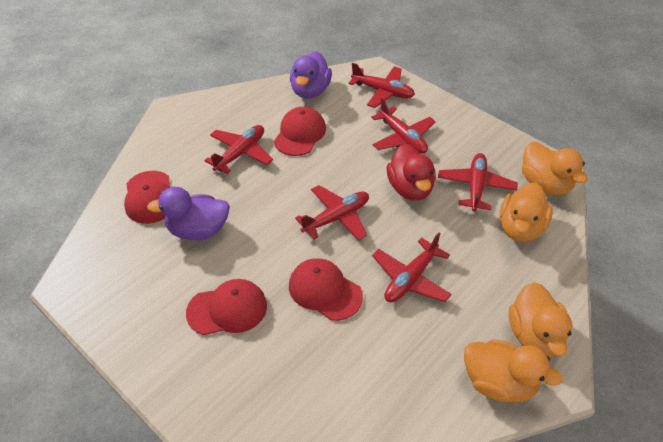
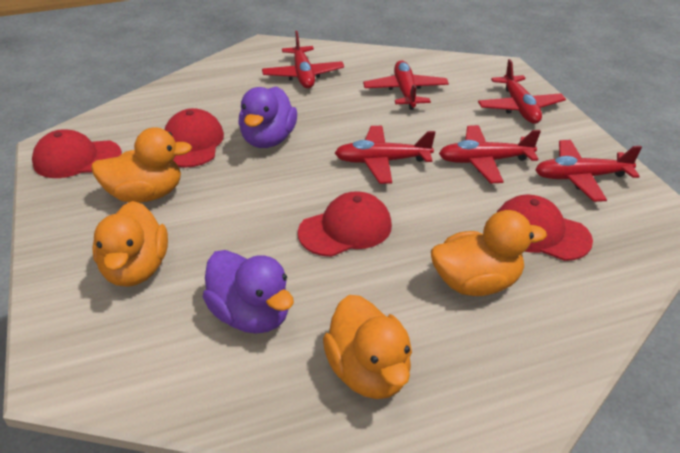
red duck: 1 -> 0

